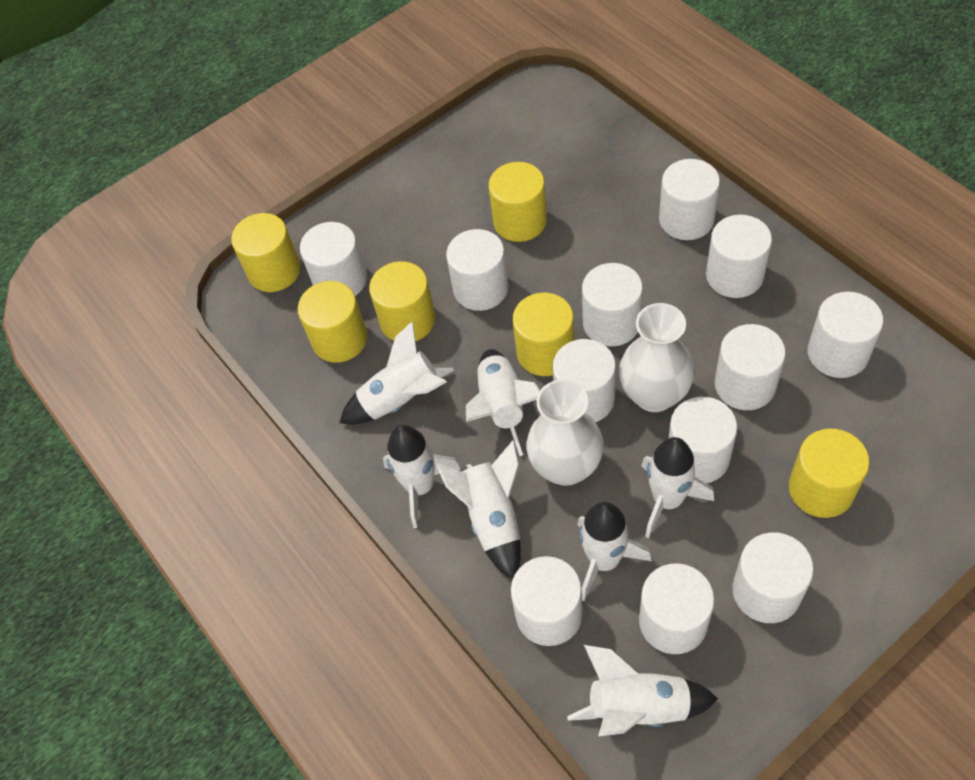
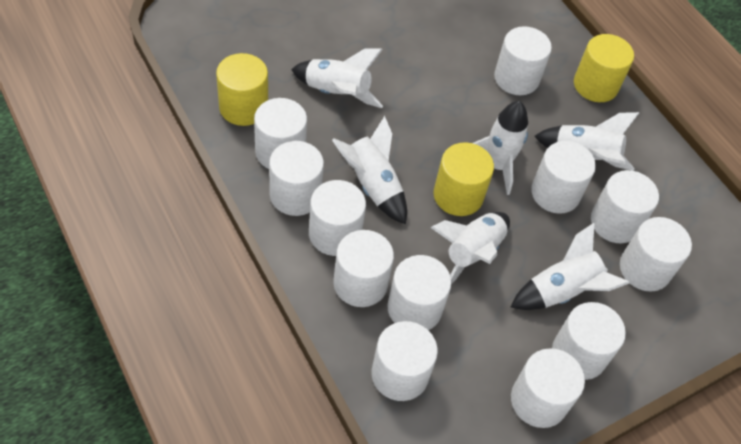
white rocket: 7 -> 6
white vase: 2 -> 0
yellow cylinder: 6 -> 3

